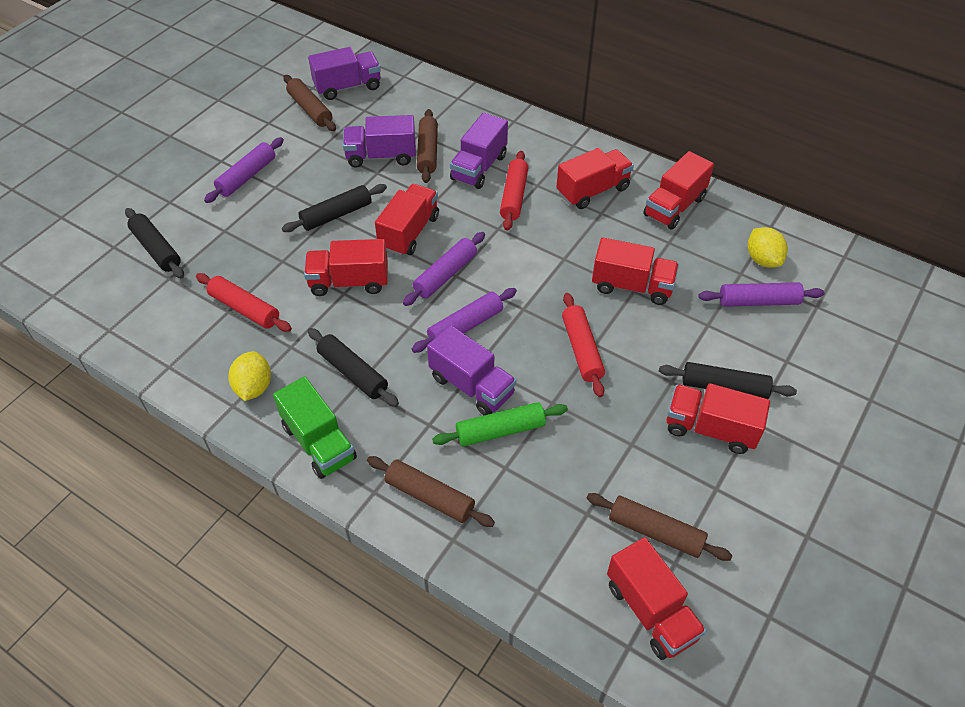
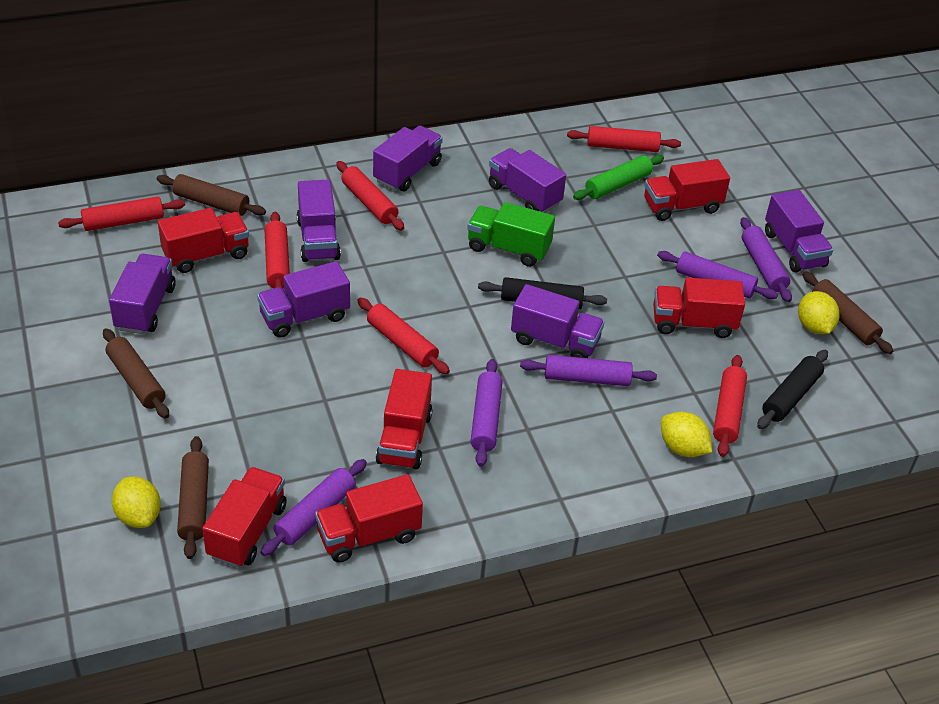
black rolling pin: 4 -> 2
purple rolling pin: 4 -> 5
purple truck: 4 -> 7
red rolling pin: 3 -> 6
red truck: 7 -> 6
yellow lemon: 2 -> 3

